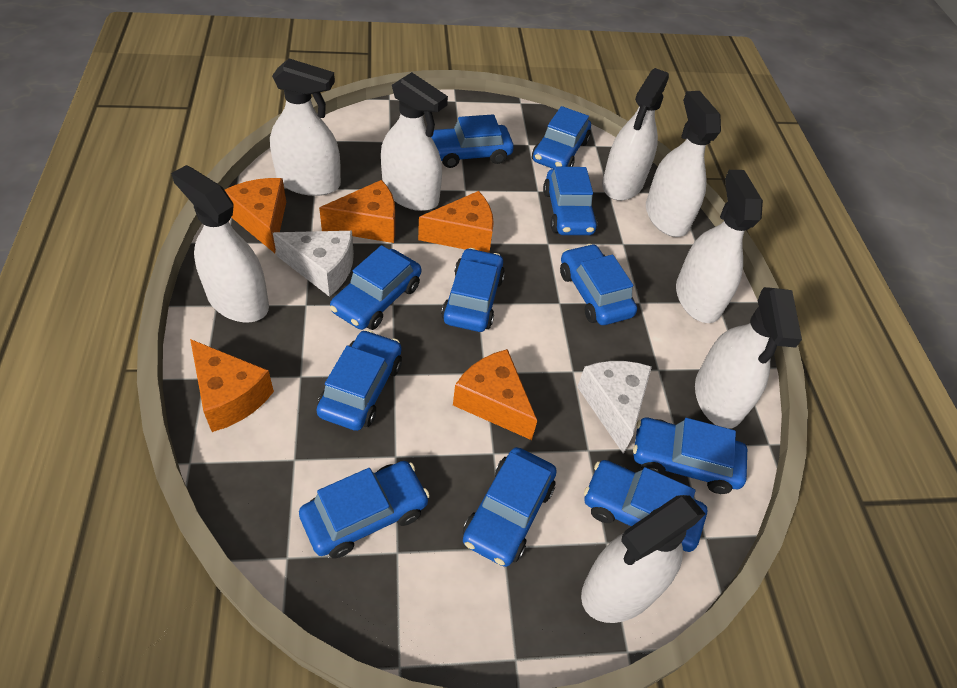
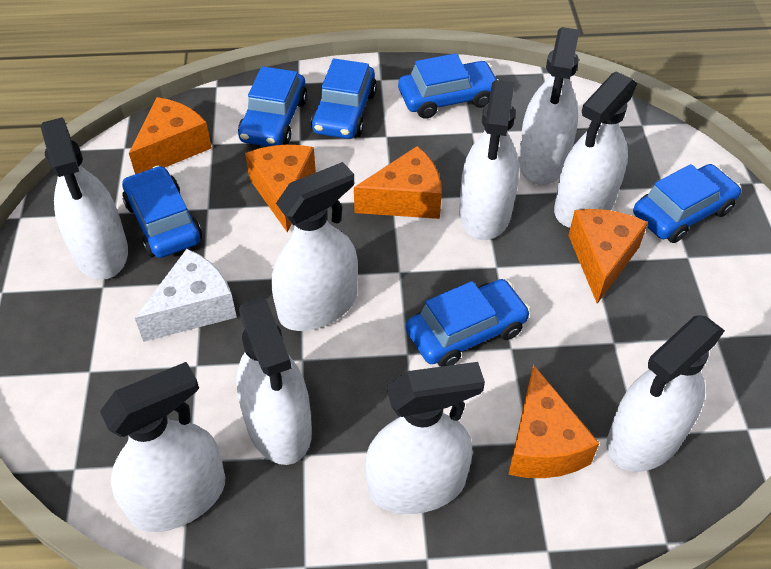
blue car: 11 -> 6
white cheese: 2 -> 1
white spray bottle: 8 -> 9

